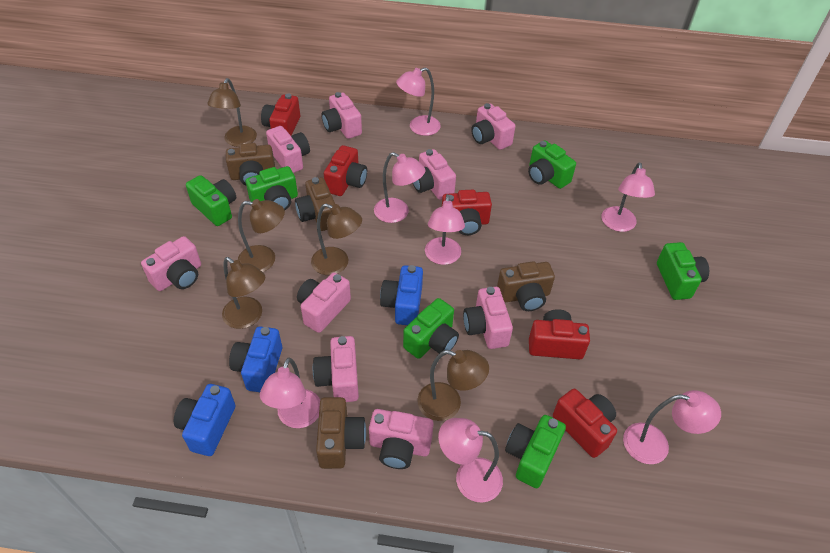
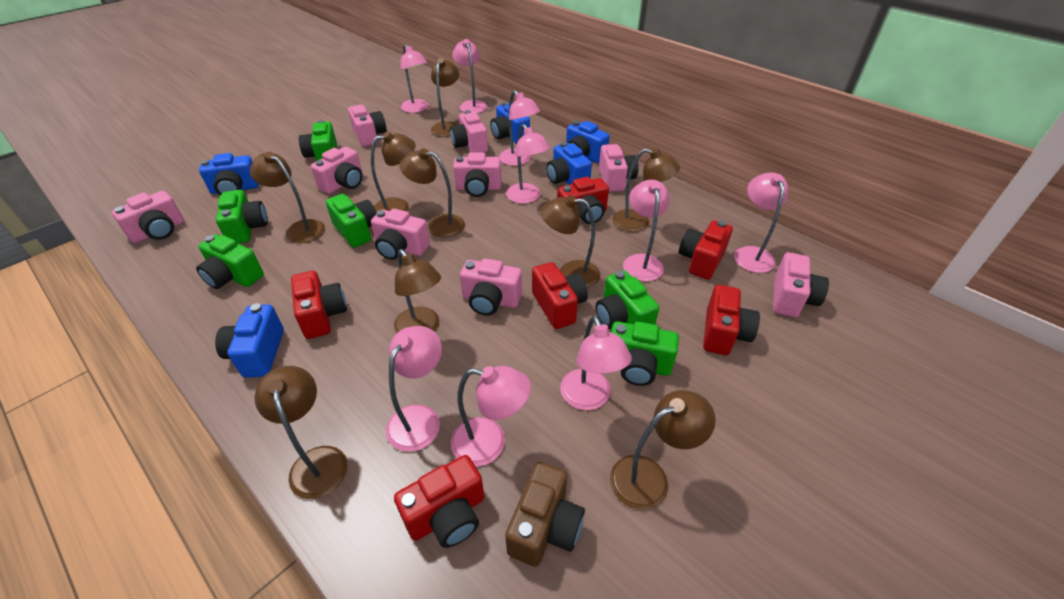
blue camera: 3 -> 5
brown camera: 4 -> 1
brown lamp: 5 -> 9
pink lamp: 7 -> 9
red camera: 5 -> 6

